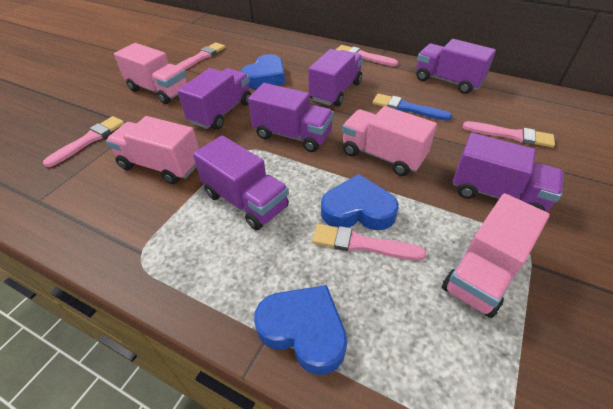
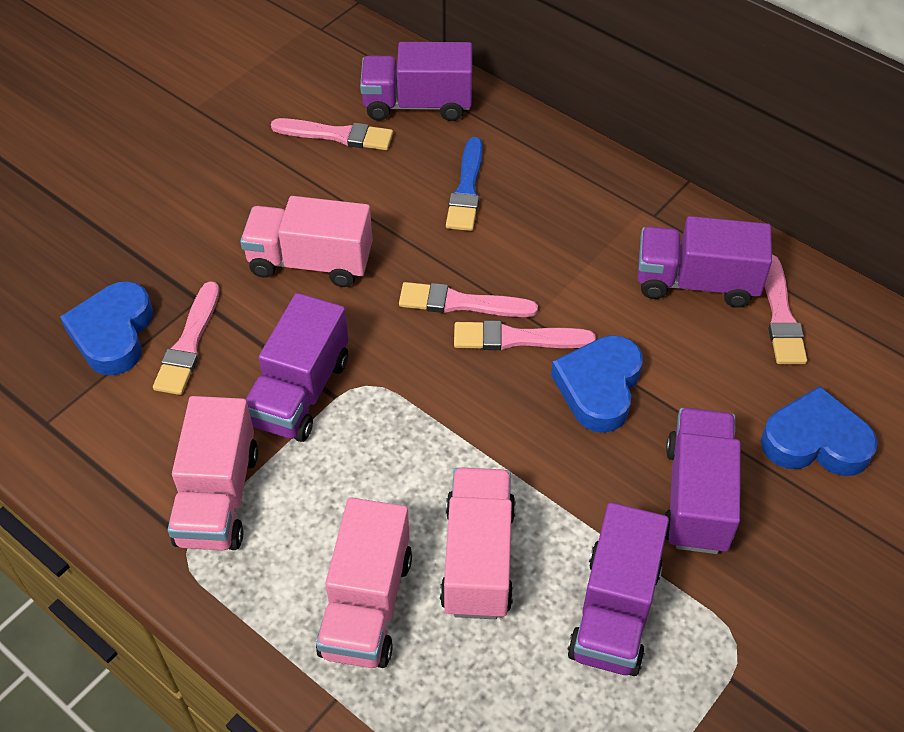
purple truck: 6 -> 5

